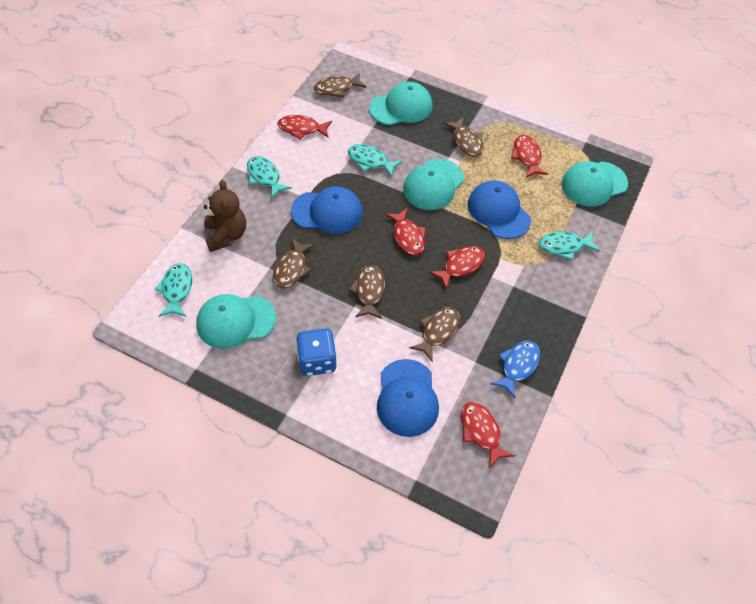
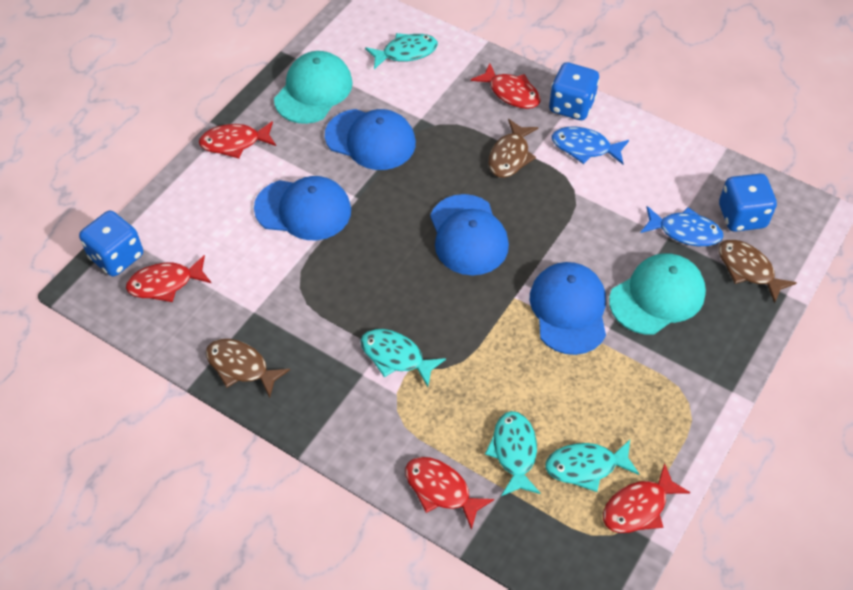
blue cap: 3 -> 4
blue dice: 1 -> 3
blue fish: 1 -> 2
brown fish: 5 -> 3
brown teddy bear: 1 -> 0
turquoise cap: 4 -> 2

